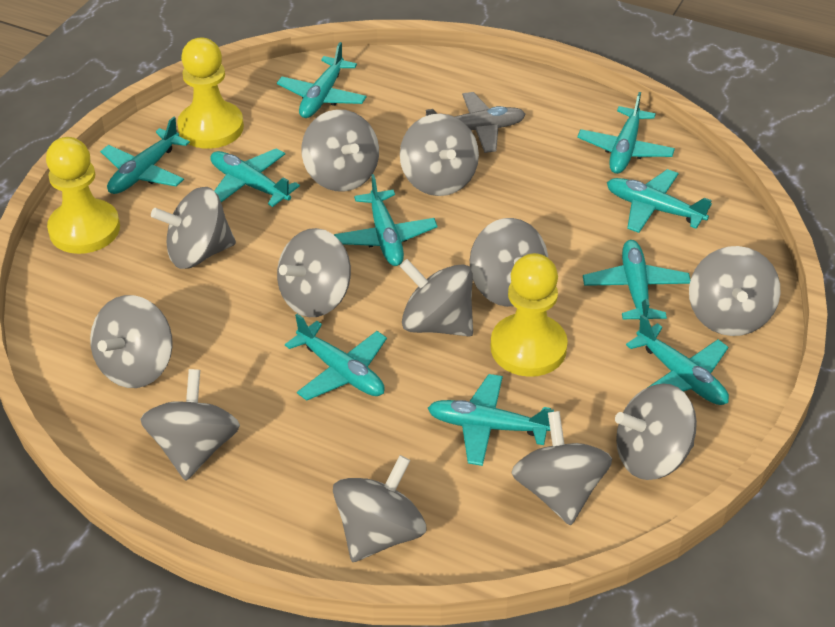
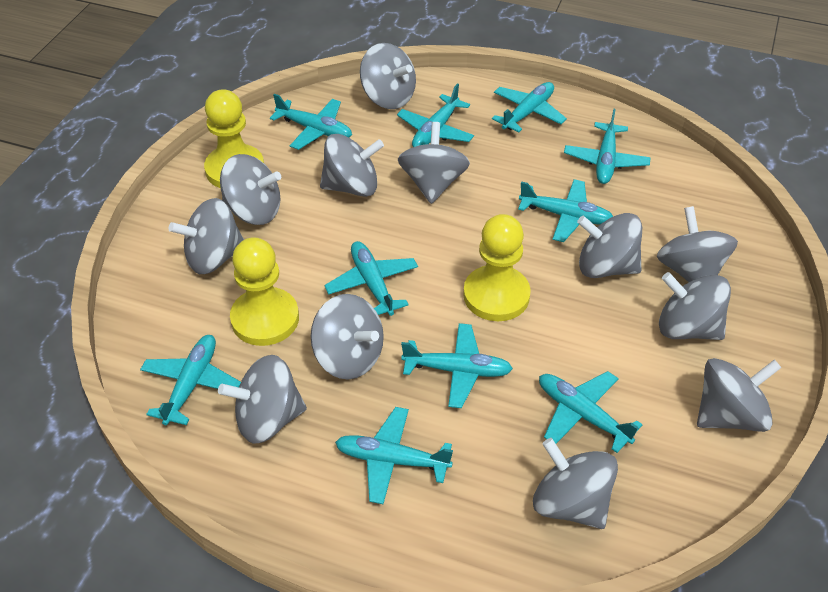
grey plane: 1 -> 0

